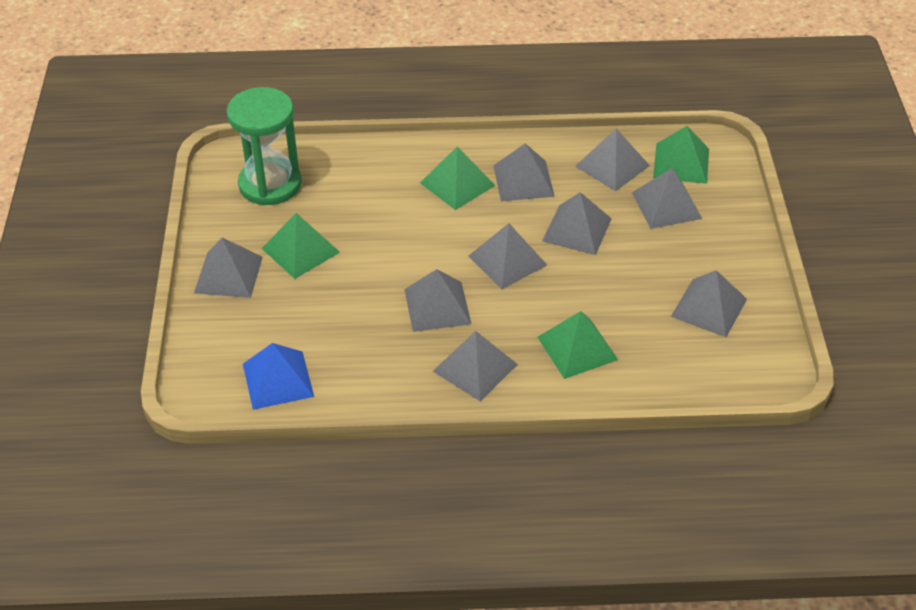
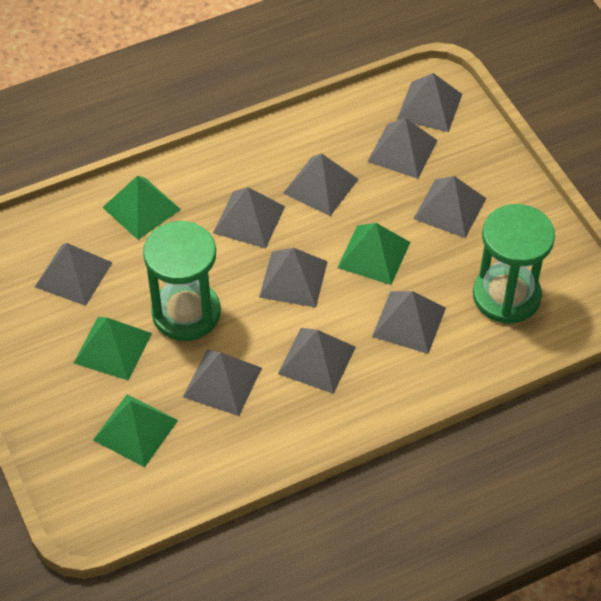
blue pyramid: 1 -> 0
green hourglass: 1 -> 2
grey pyramid: 9 -> 10

